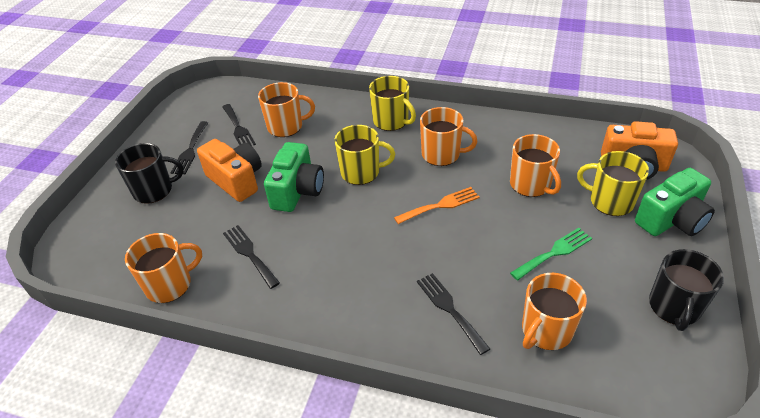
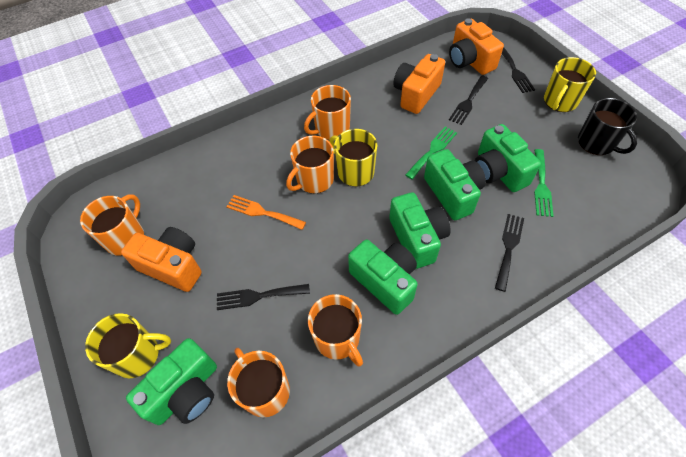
black mug: 2 -> 1
green camera: 2 -> 5
green fork: 1 -> 2
orange camera: 2 -> 3

